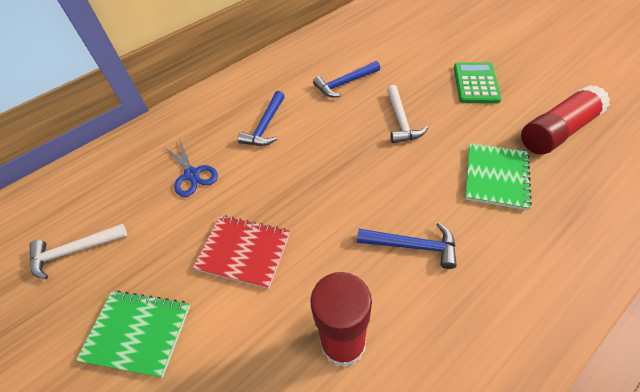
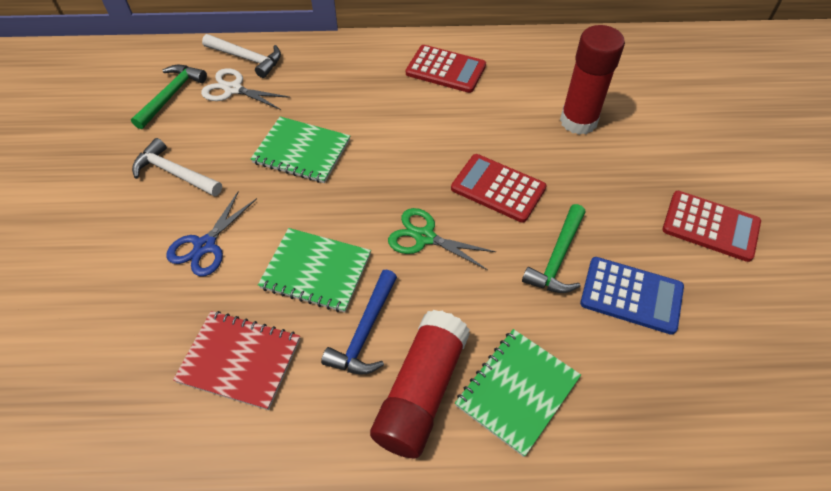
blue calculator: 0 -> 1
blue hammer: 3 -> 1
green calculator: 1 -> 0
green hammer: 0 -> 2
green notebook: 2 -> 3
green scissors: 0 -> 1
red calculator: 0 -> 3
white scissors: 0 -> 1

